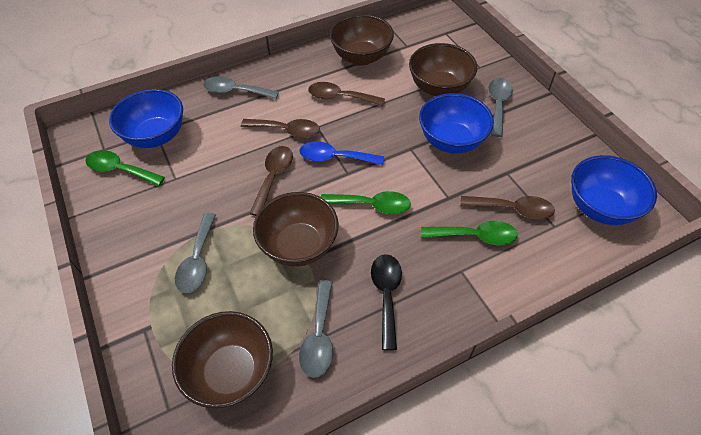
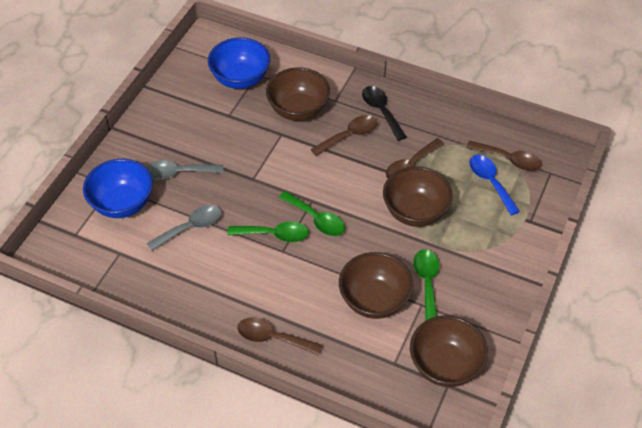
blue bowl: 3 -> 2
grey spoon: 4 -> 2

